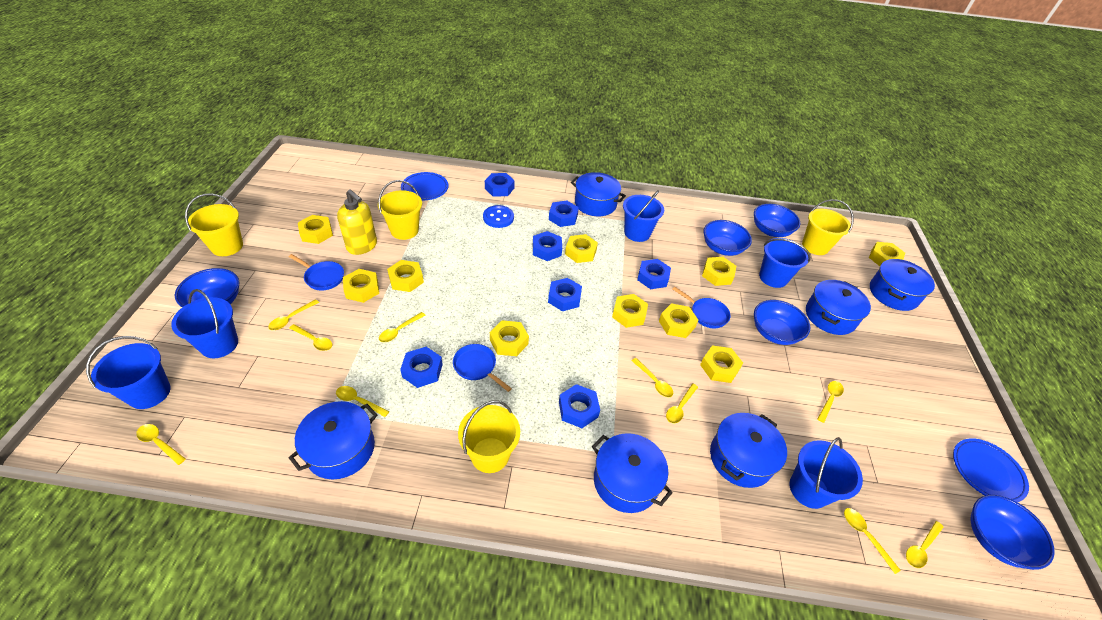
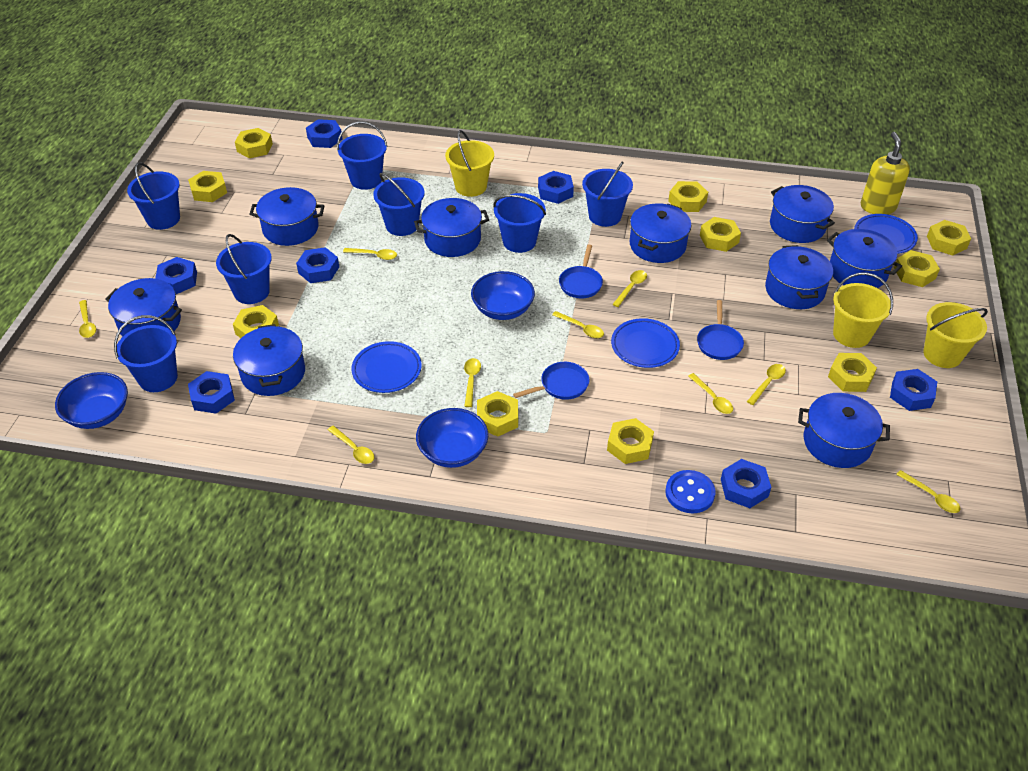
blue bowl: 5 -> 3
blue bucket: 5 -> 7
blue plate: 2 -> 3
blue pot: 6 -> 9
yellow bucket: 4 -> 3
yellow spoon: 10 -> 9

